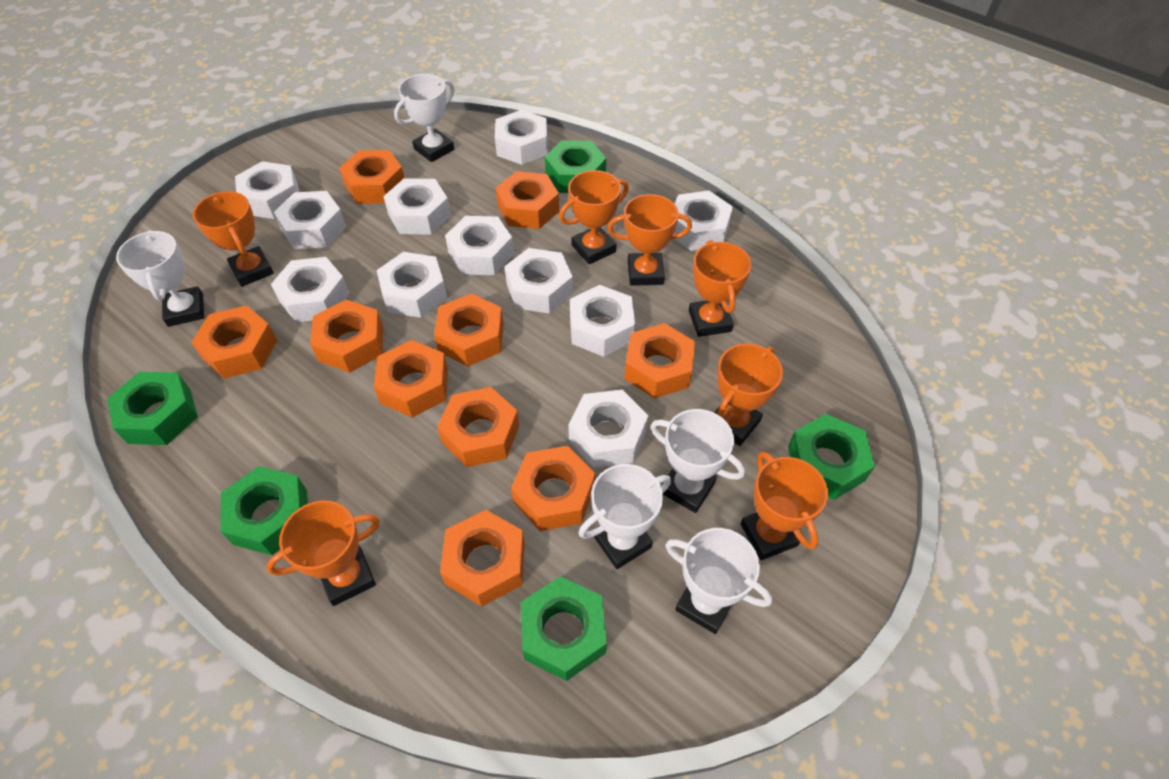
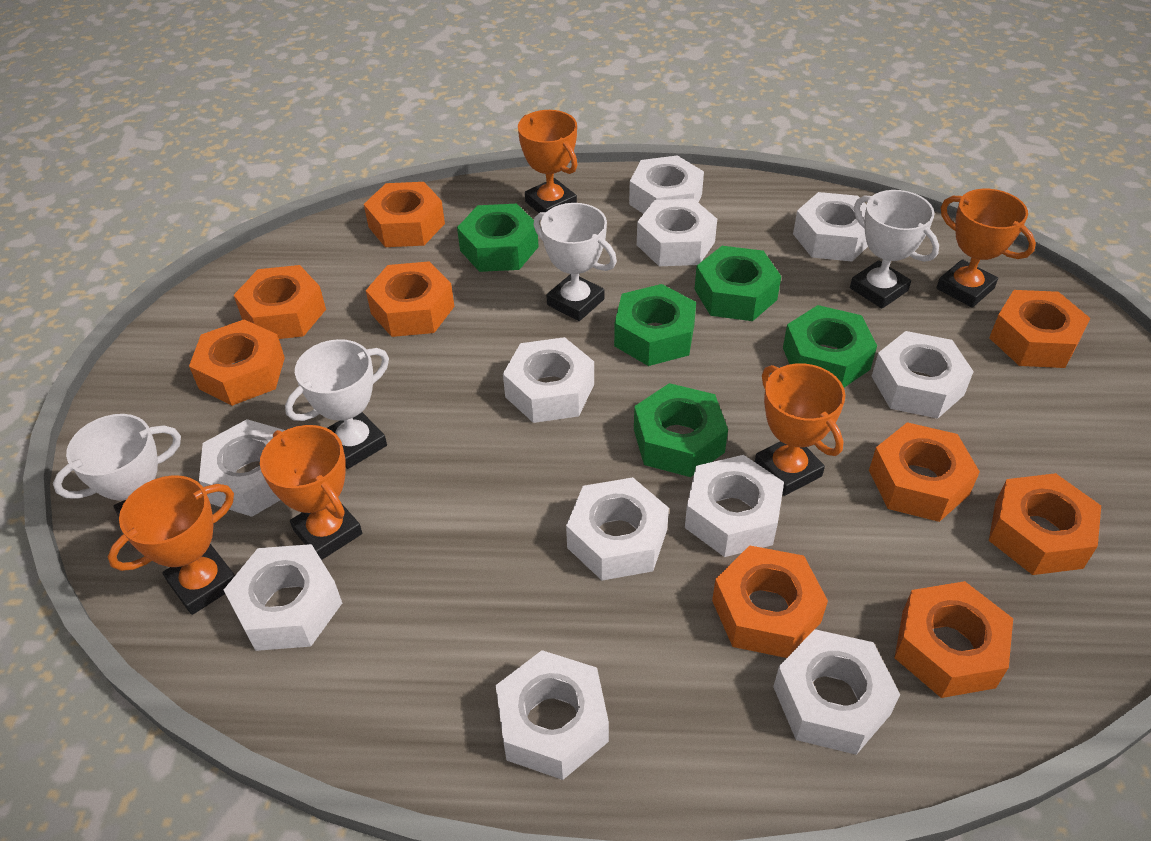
orange nut: 10 -> 9
orange trophy: 7 -> 5
white trophy: 5 -> 4

